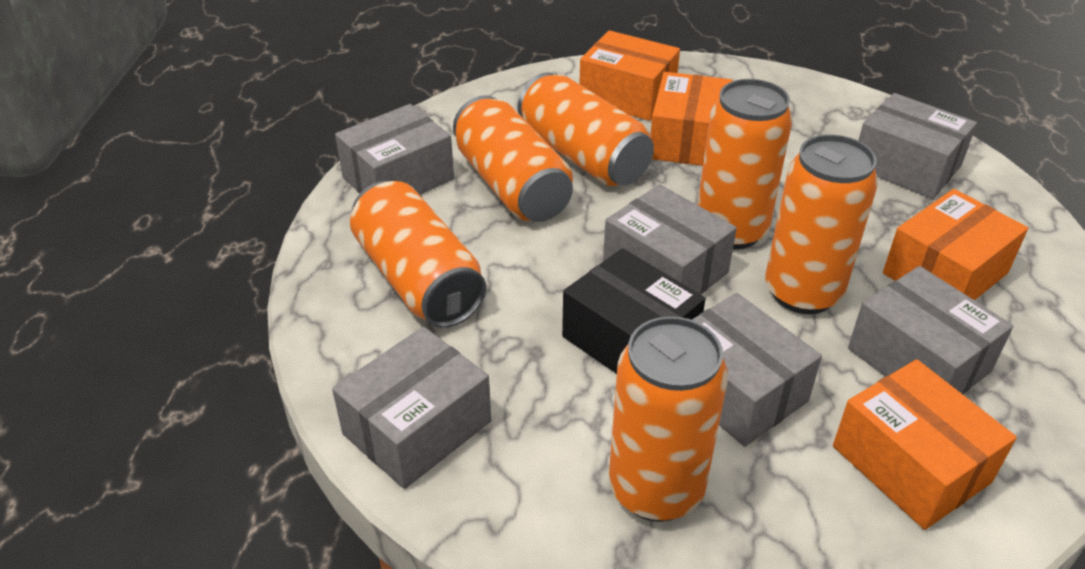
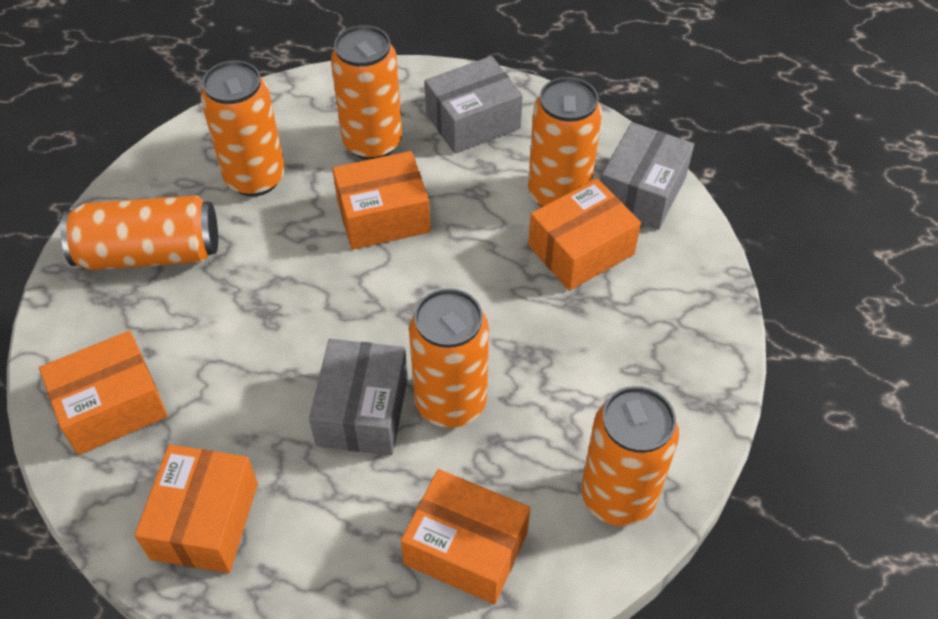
black box: 1 -> 0
grey box: 6 -> 3
orange box: 4 -> 5

